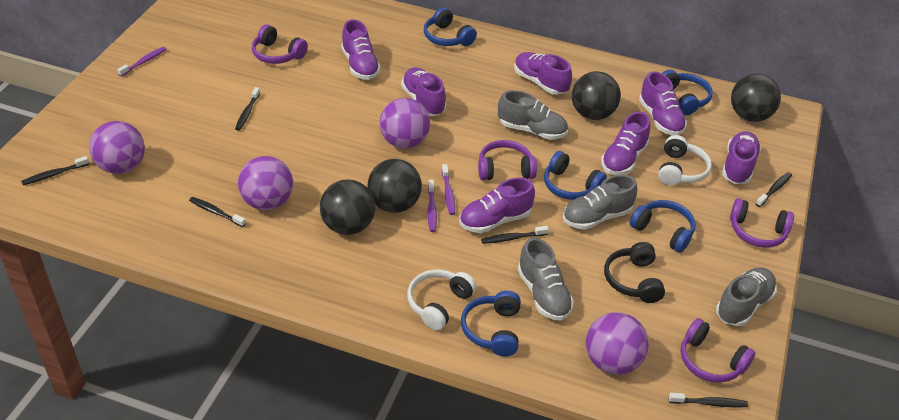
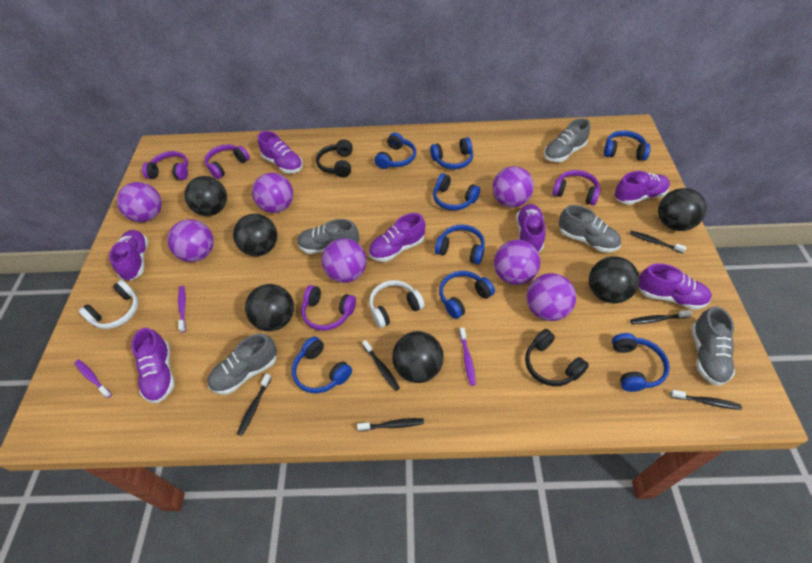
black ball: 4 -> 6
black headphones: 1 -> 2
blue headphones: 5 -> 8
grey shoe: 4 -> 5
purple ball: 4 -> 7

